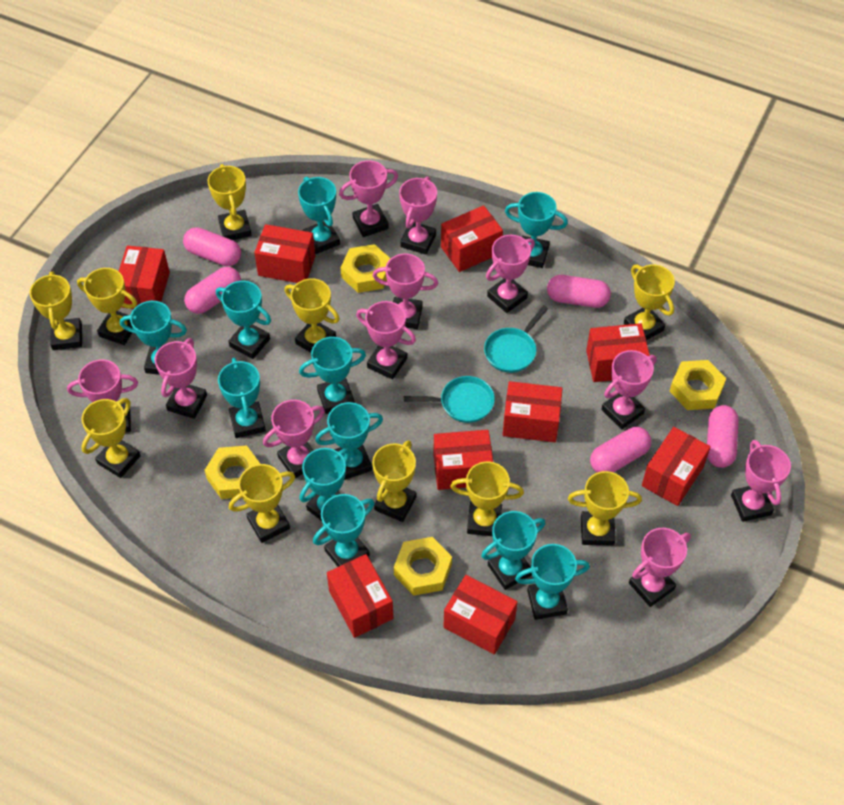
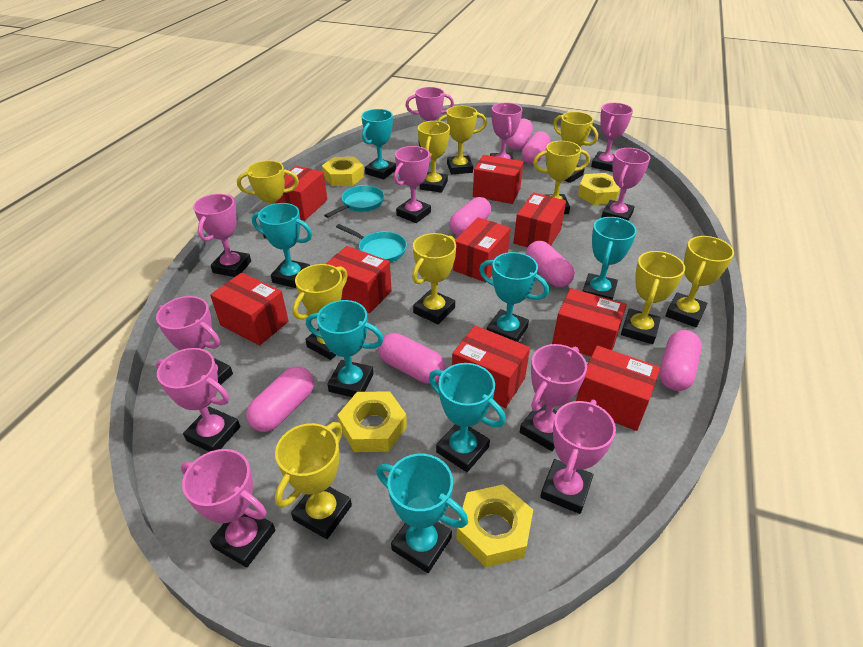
pink capsule: 5 -> 7
turquoise trophy: 11 -> 7

